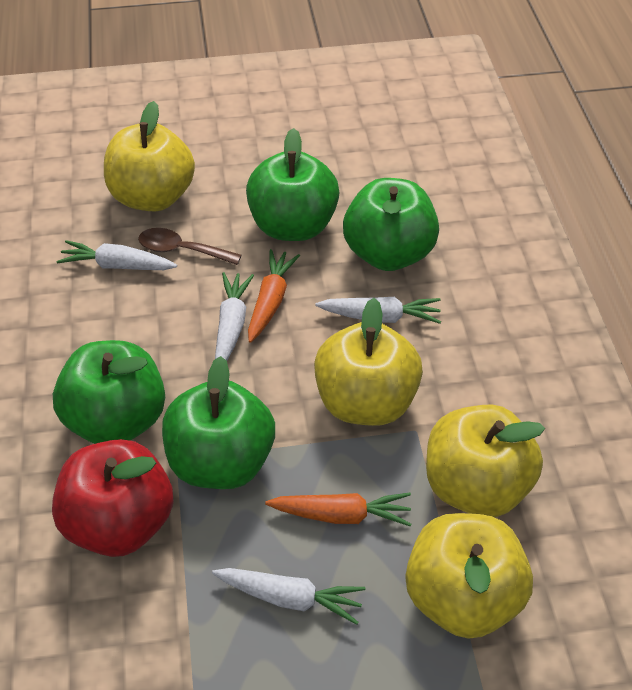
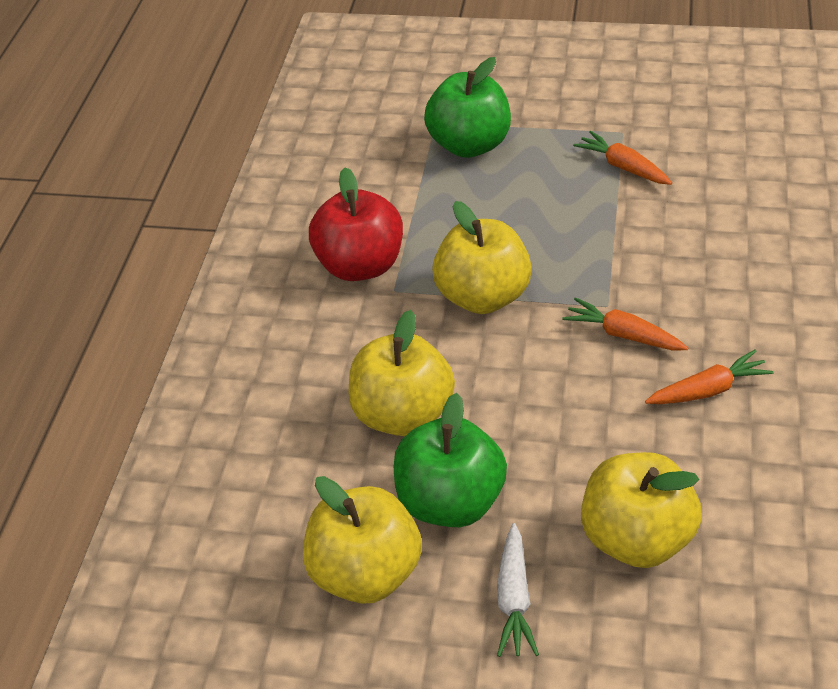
brown spoon: 1 -> 0
green apple: 4 -> 2
orange carrot: 2 -> 3
white carrot: 4 -> 1

